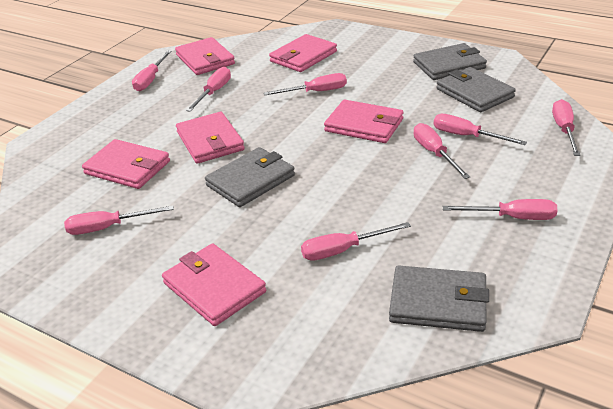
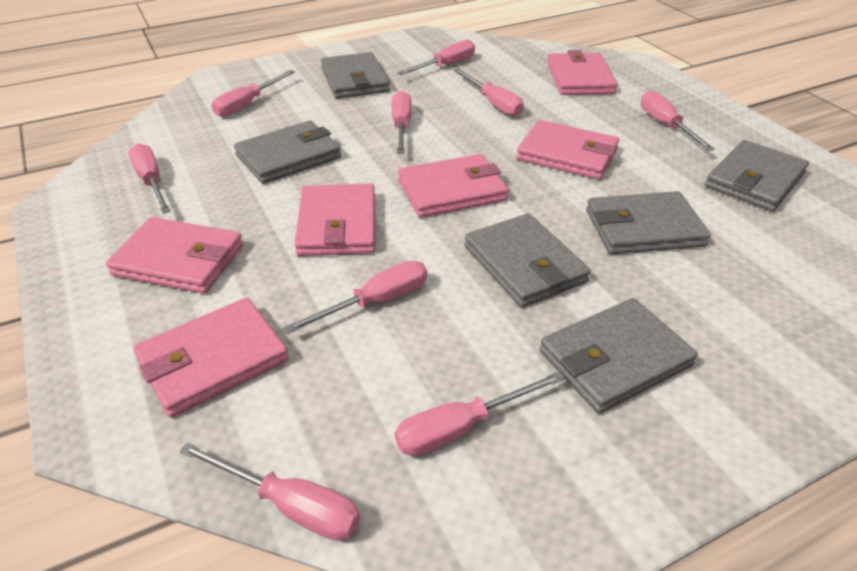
grey wallet: 4 -> 6

